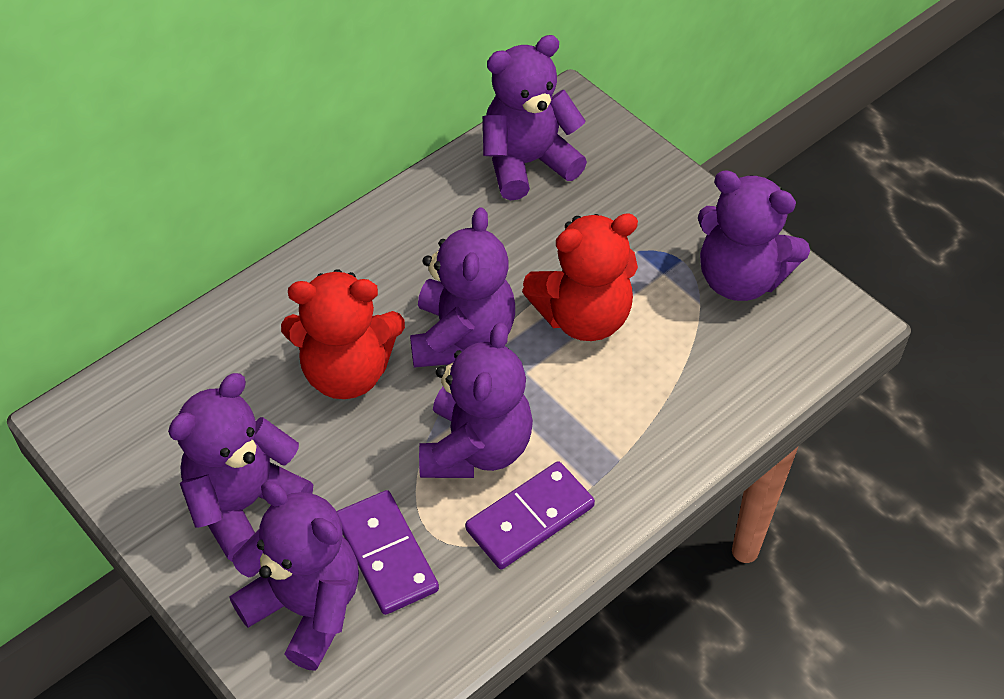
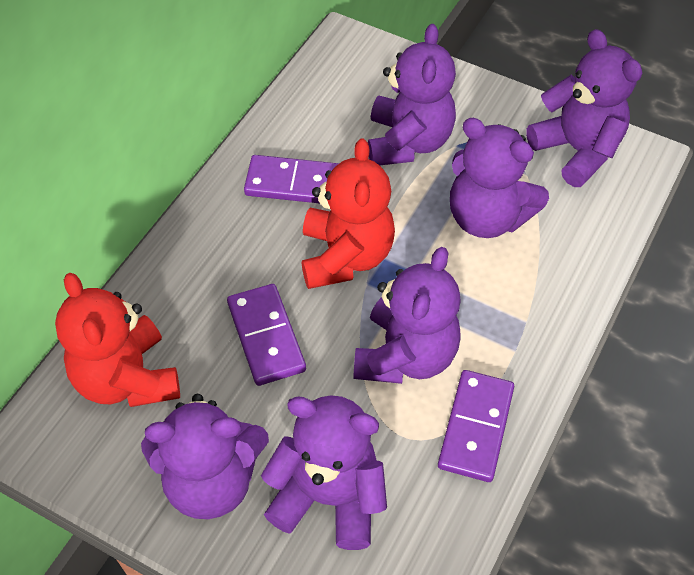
purple domino: 2 -> 3

